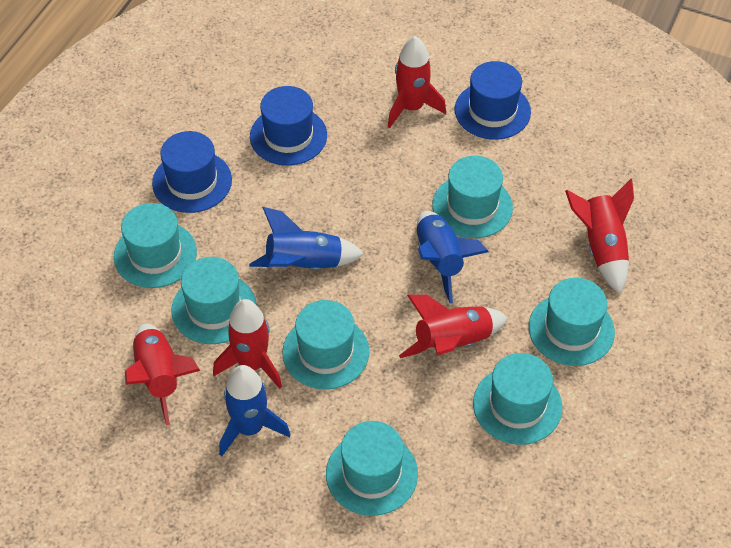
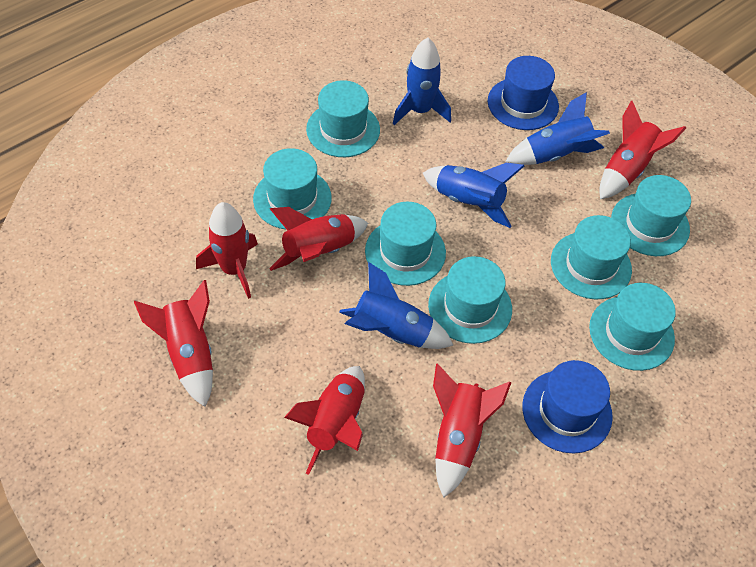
blue hat: 3 -> 2
blue rocket: 3 -> 4
red rocket: 5 -> 6

